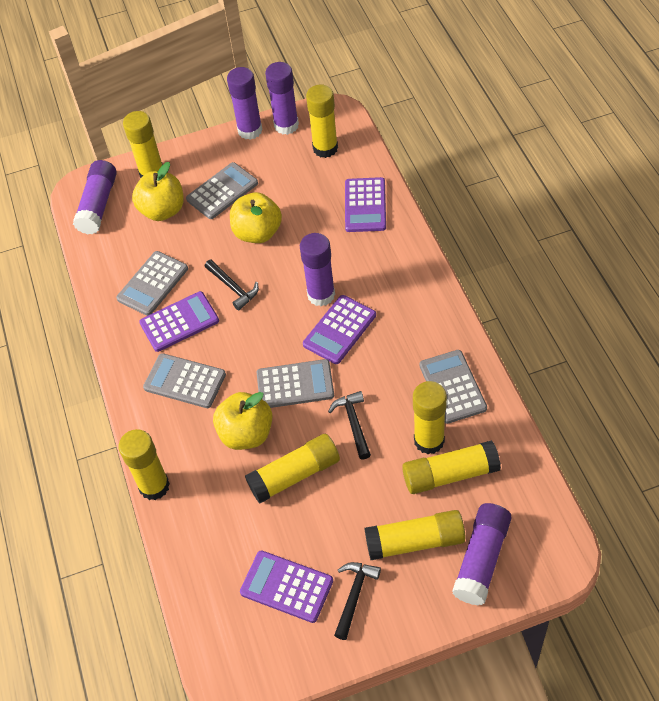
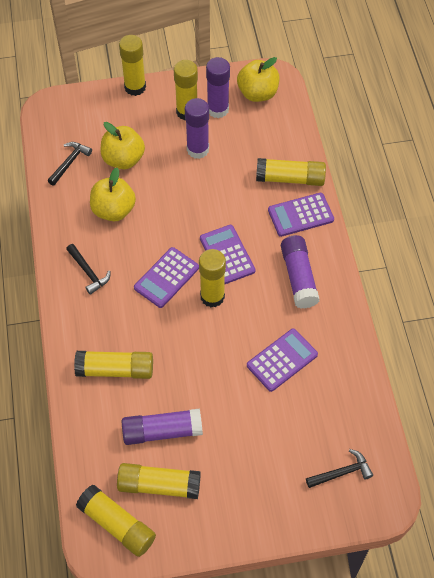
grey calculator: 5 -> 0
purple glue stick: 5 -> 4

